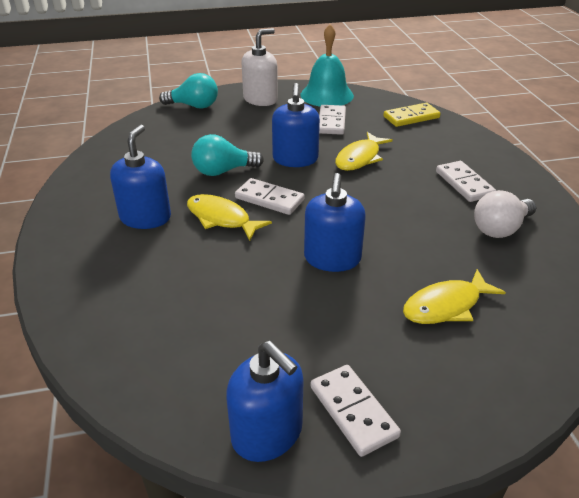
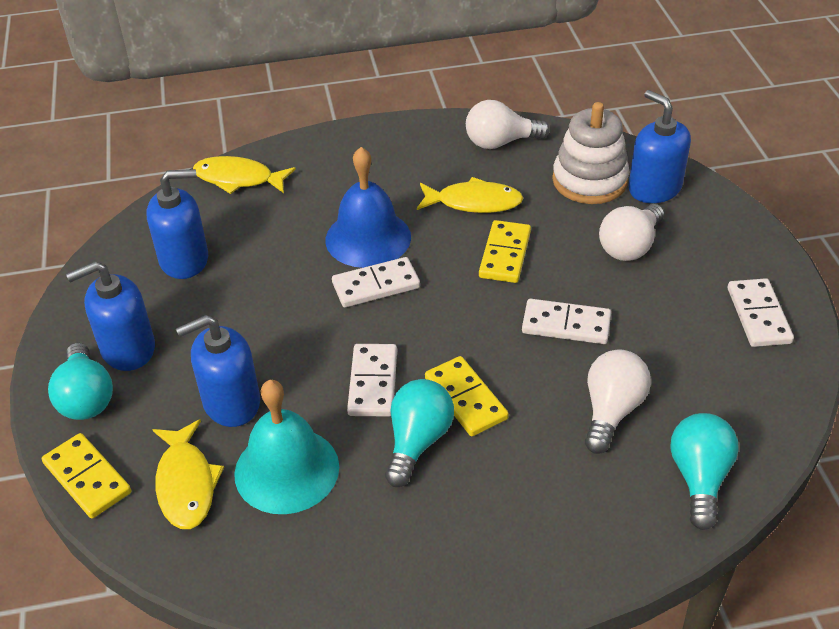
blue bell: 0 -> 1
turquoise light bulb: 2 -> 3
white light bulb: 1 -> 3
white soap dispenser: 1 -> 0
white stacking toy: 0 -> 1
yellow domino: 1 -> 3

